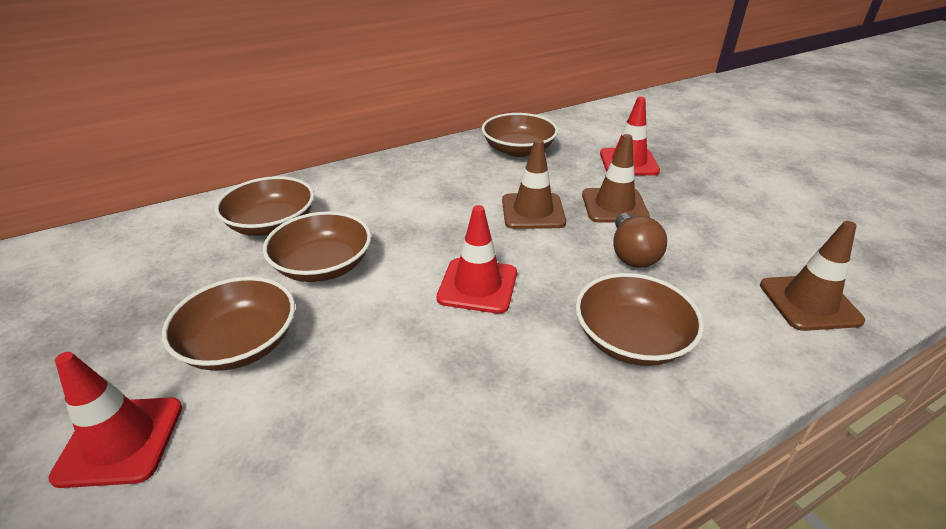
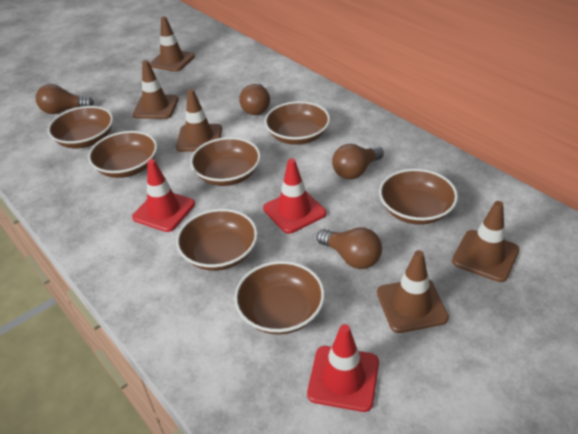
brown bowl: 5 -> 7
brown light bulb: 1 -> 4
brown traffic cone: 3 -> 5

